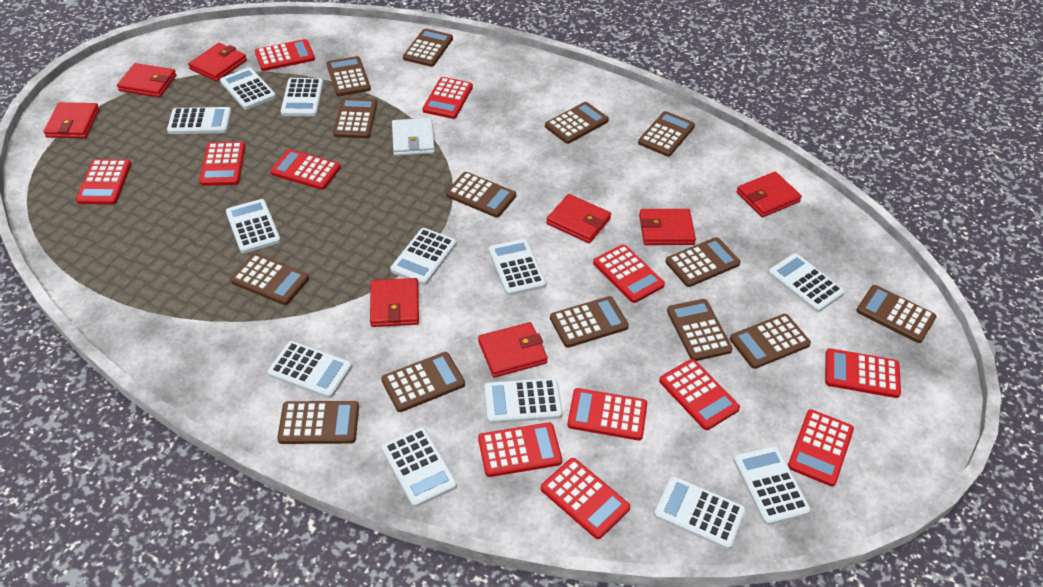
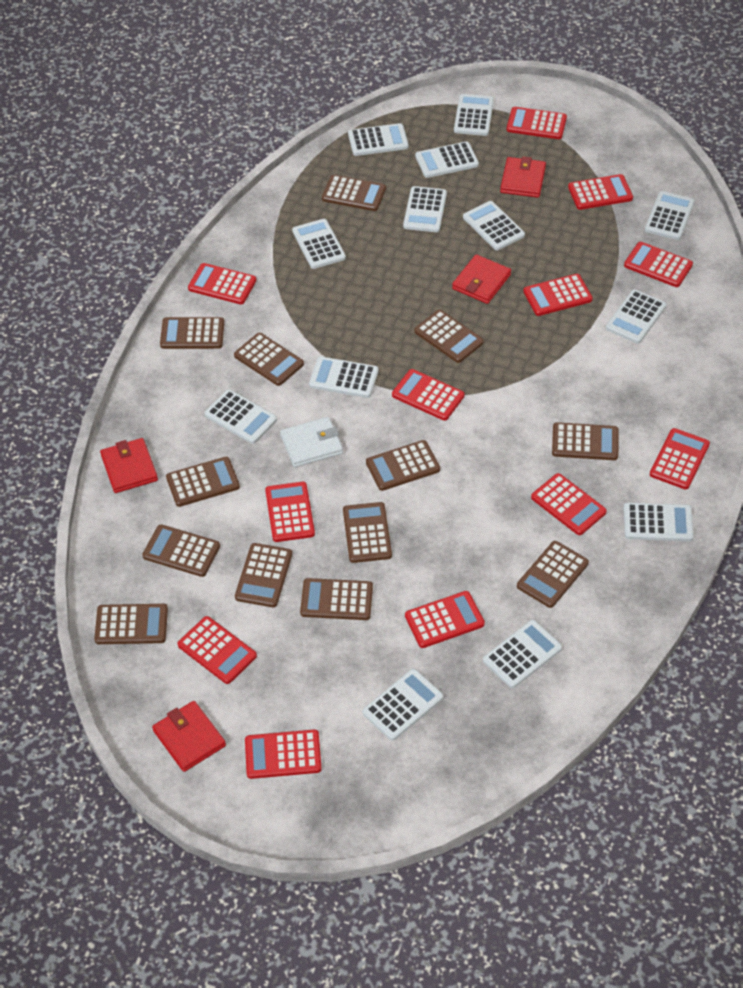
brown calculator: 14 -> 13
red wallet: 8 -> 4
white calculator: 12 -> 13

